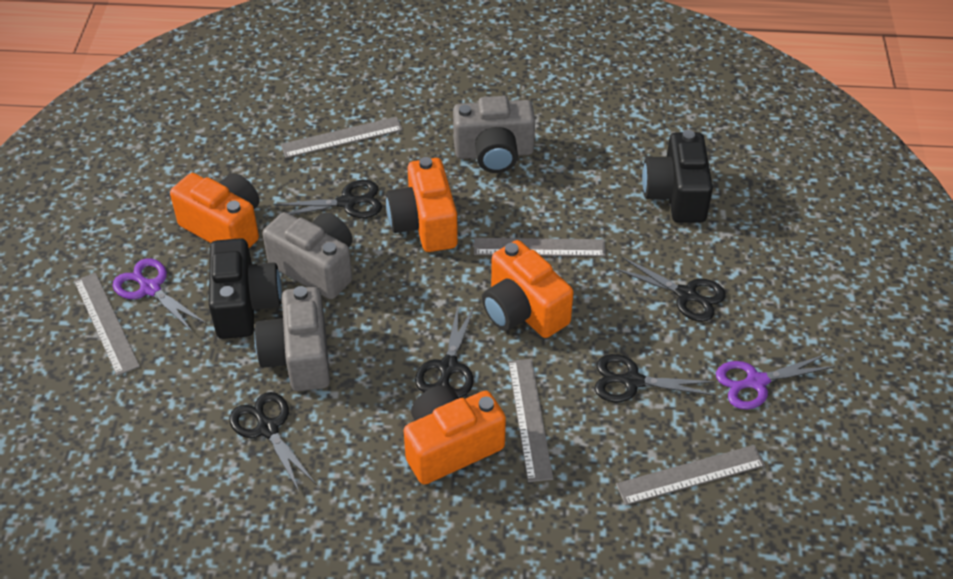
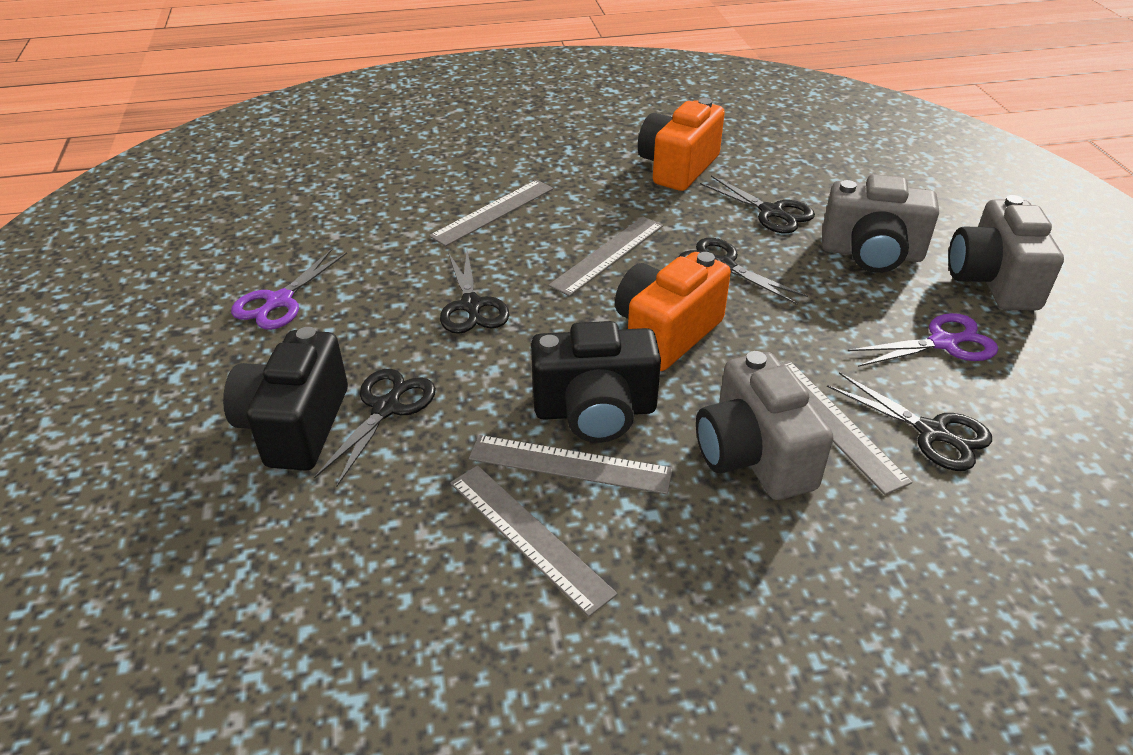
orange camera: 4 -> 2

